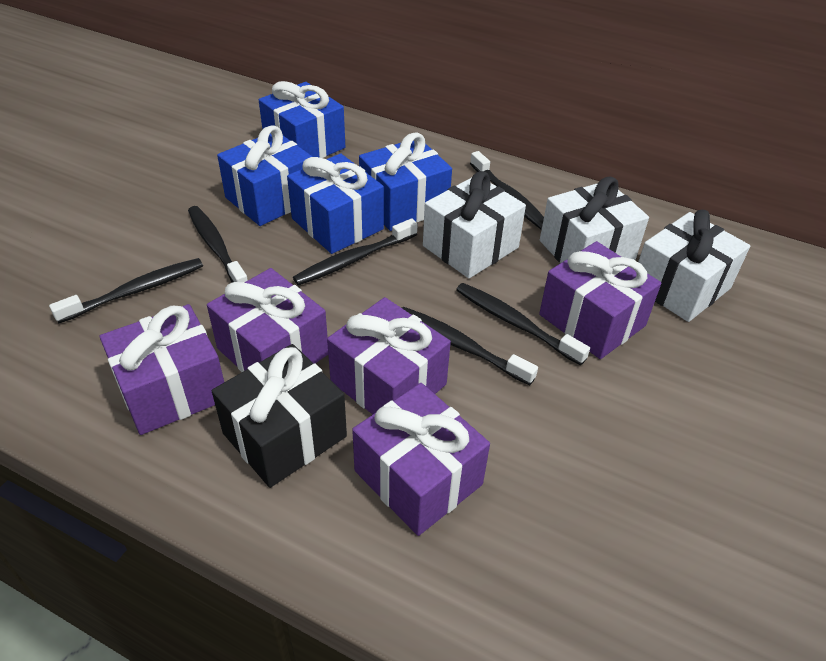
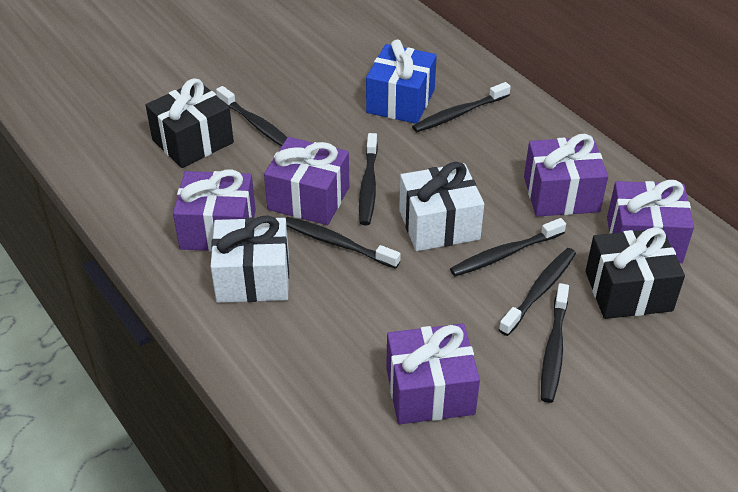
black gift: 1 -> 2
black toothbrush: 6 -> 7
blue gift: 4 -> 1
white gift: 3 -> 2

